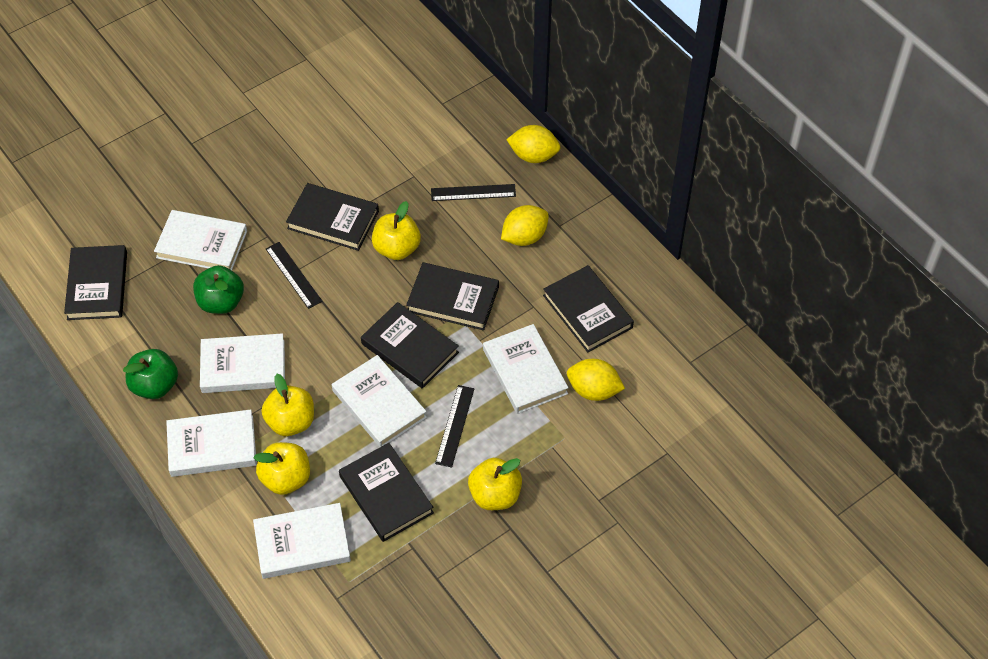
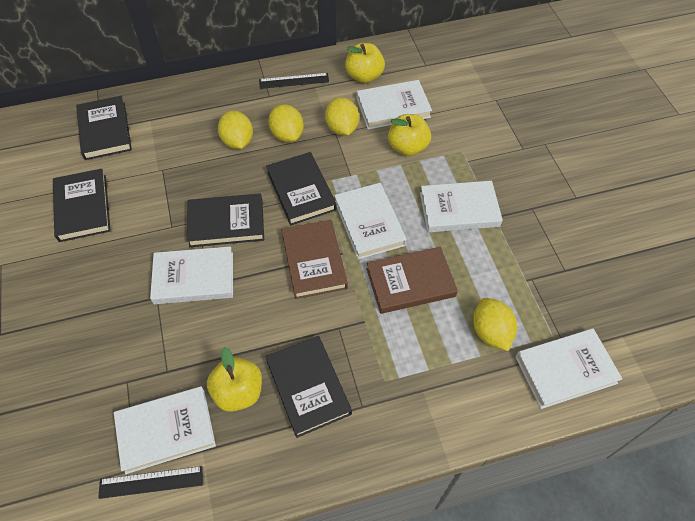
black book: 6 -> 5
black ruler: 3 -> 2
brown book: 0 -> 2
green apple: 2 -> 0
yellow apple: 4 -> 3
yellow lemon: 3 -> 4

